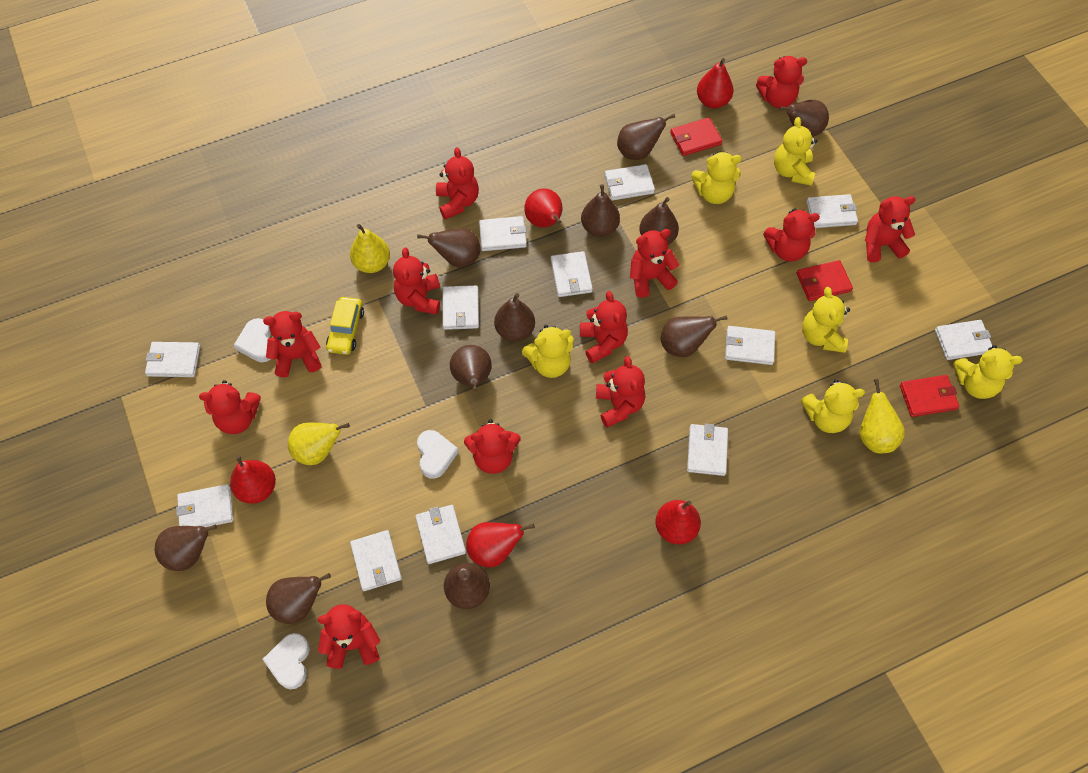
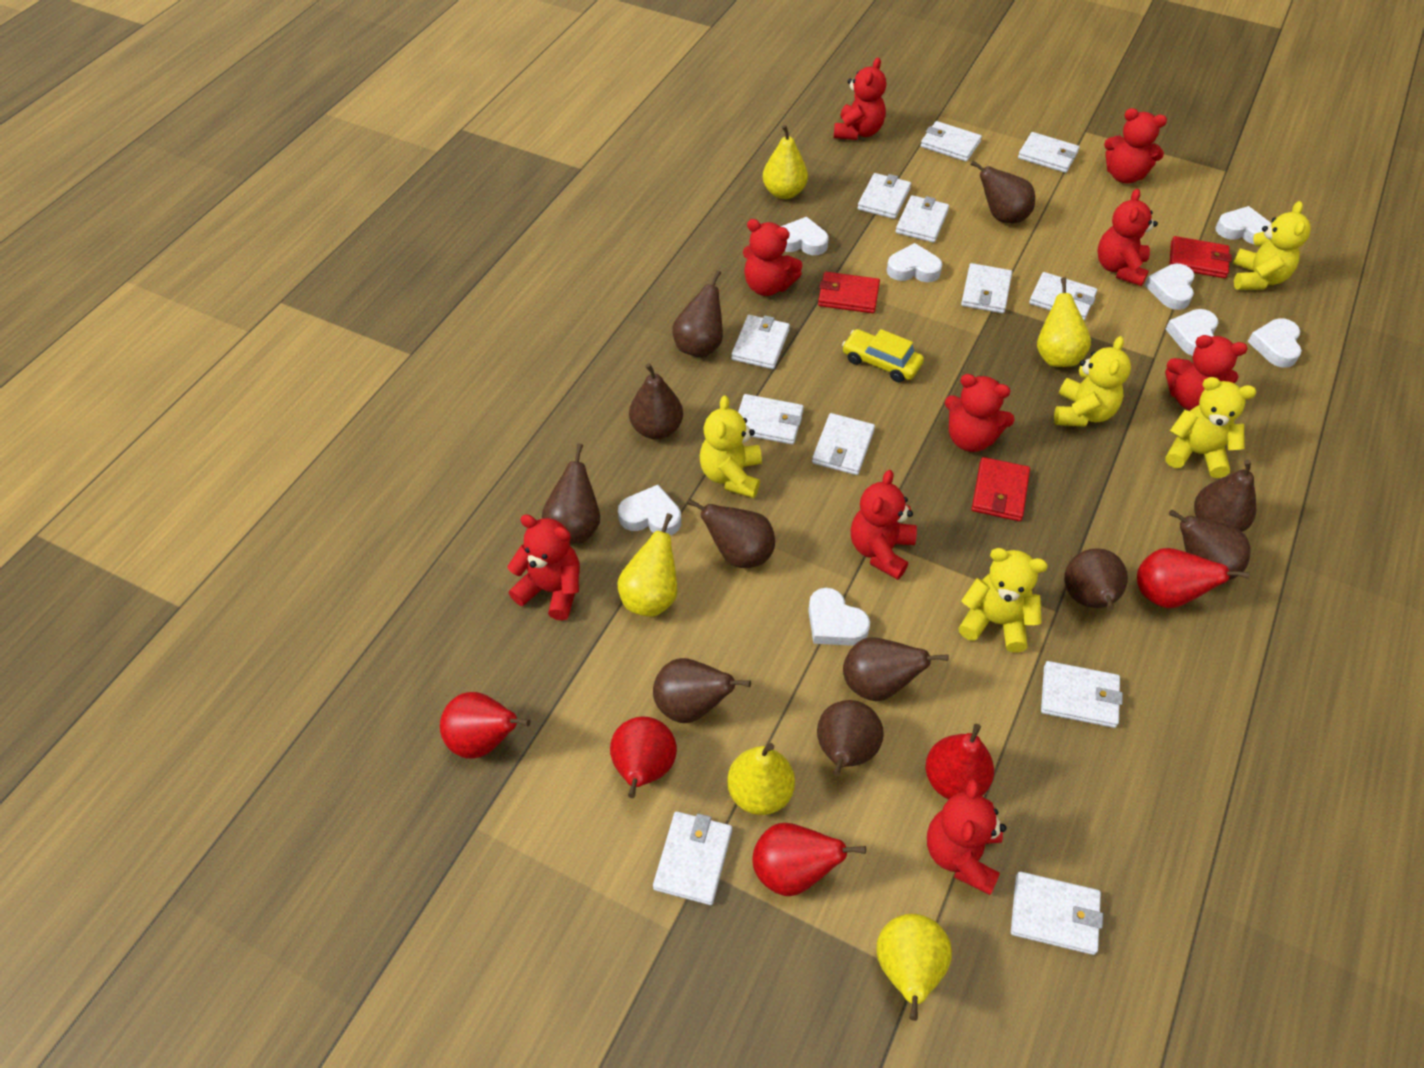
red teddy bear: 12 -> 9
white heart: 3 -> 8
yellow pear: 3 -> 5
yellow teddy bear: 6 -> 5

